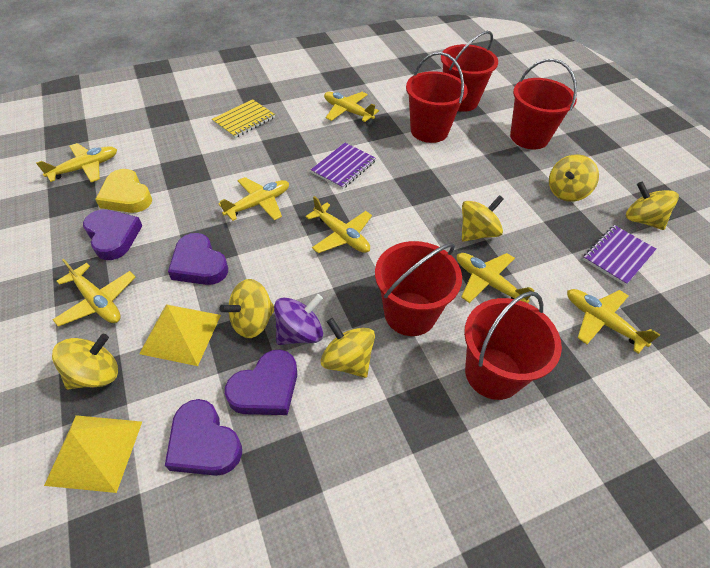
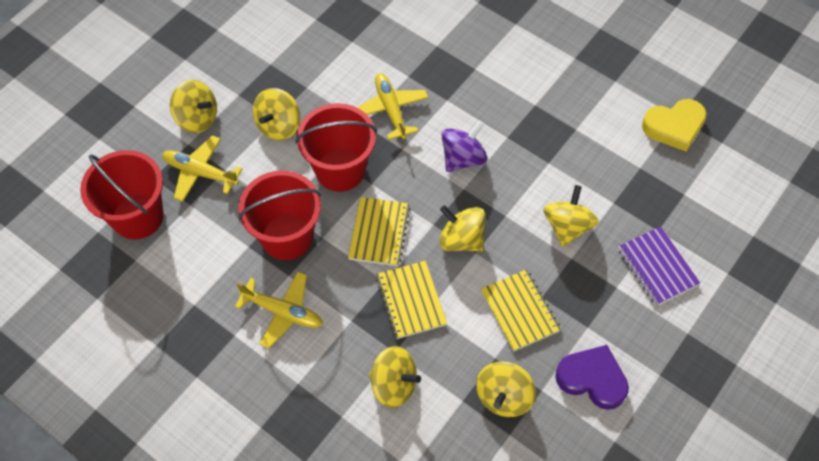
purple heart: 4 -> 1
purple notebook: 2 -> 1
red bucket: 5 -> 3
yellow notebook: 1 -> 3
yellow plane: 7 -> 3
yellow pyramid: 2 -> 0

